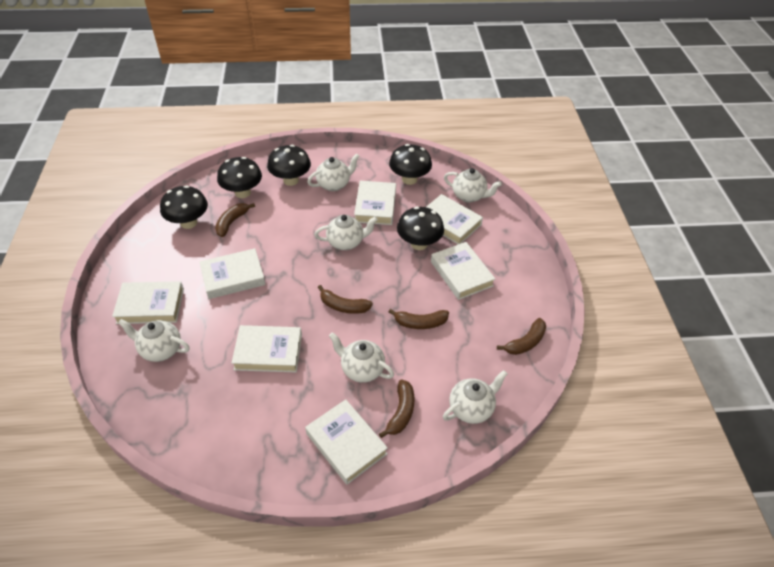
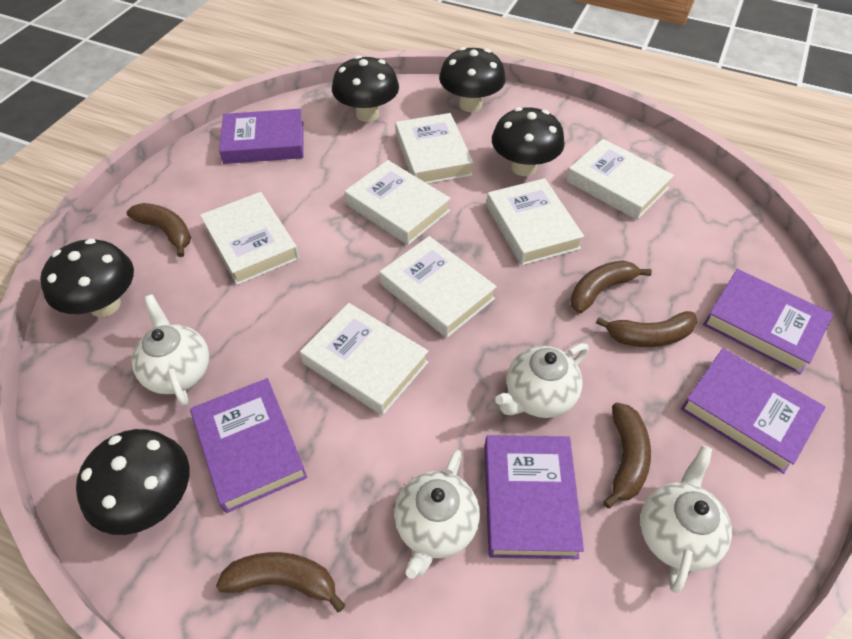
purple book: 0 -> 5
white teapot: 6 -> 4

